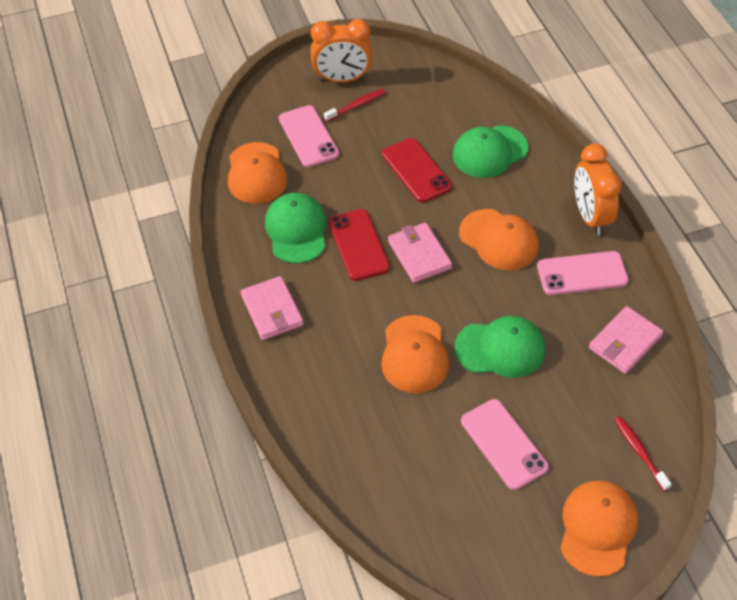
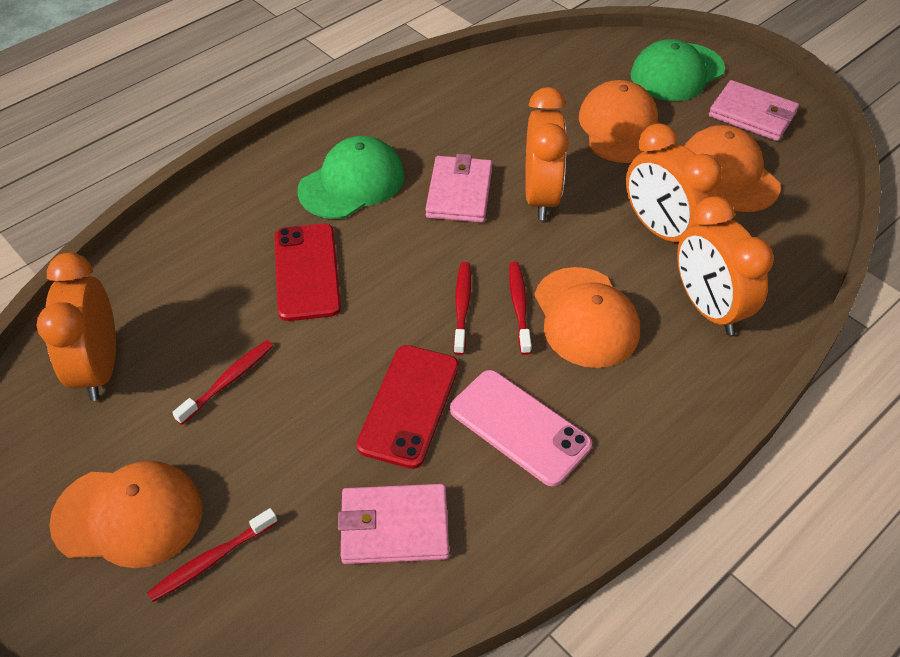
green cap: 3 -> 2
orange clock: 2 -> 4
pink phone: 3 -> 1
red toothbrush: 2 -> 4

